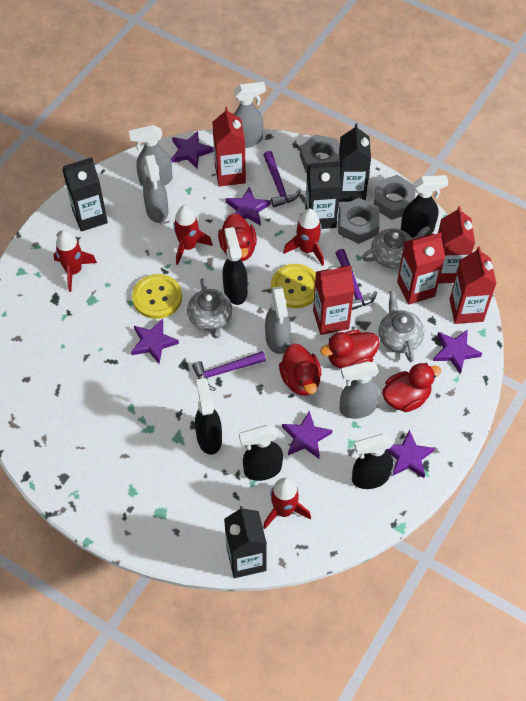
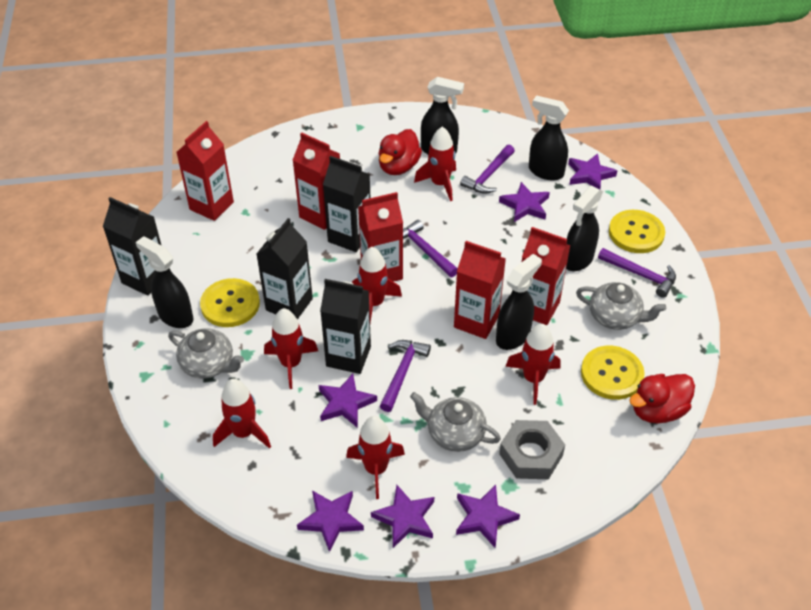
grey nut: 3 -> 1
grey spray bottle: 5 -> 0
purple hammer: 3 -> 4
red duck: 4 -> 2
red rocket: 4 -> 6
yellow button: 2 -> 3

